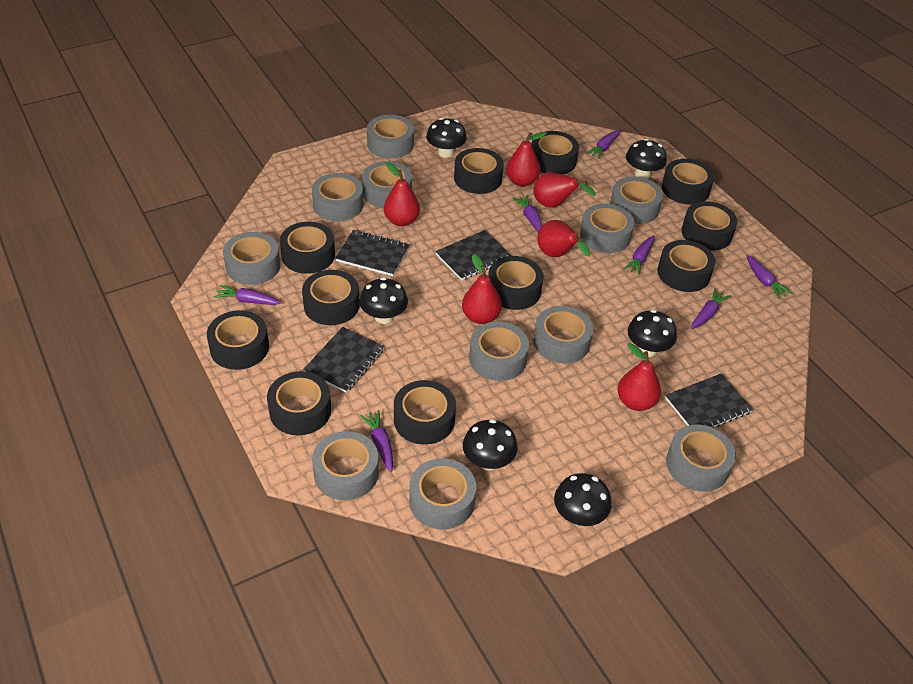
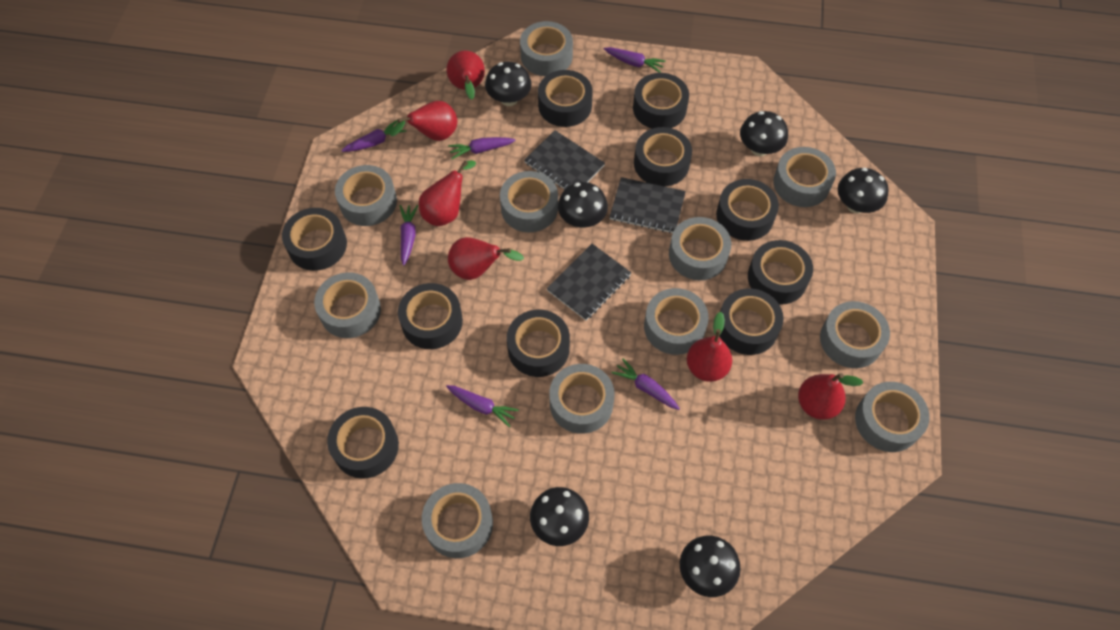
black notebook: 4 -> 3
black tape: 11 -> 10
purple carrot: 7 -> 6

